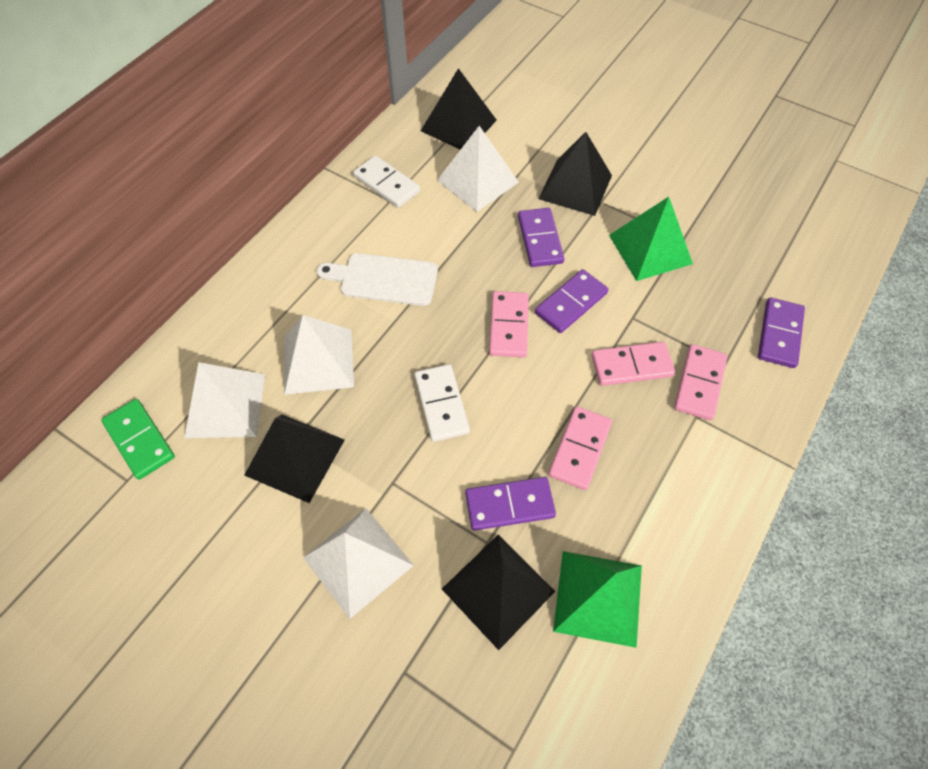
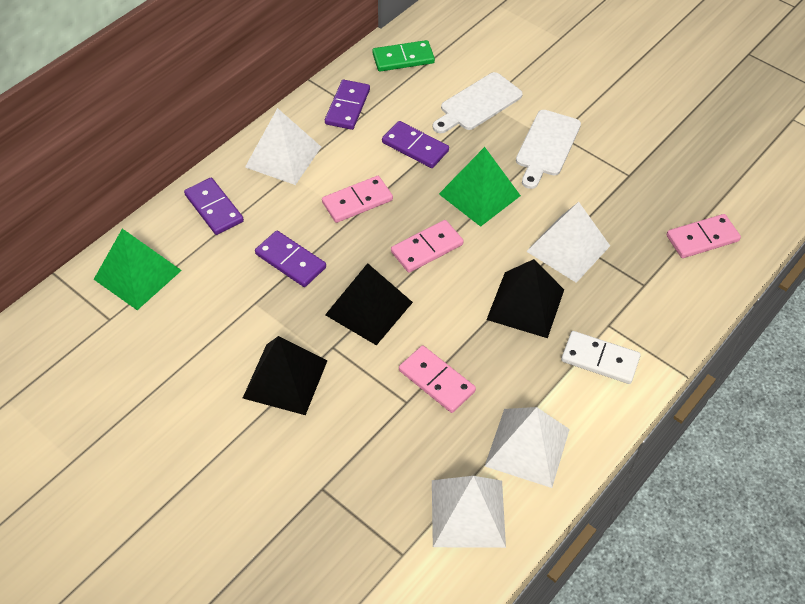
black pyramid: 4 -> 3
white cutting board: 1 -> 2
white domino: 2 -> 1

